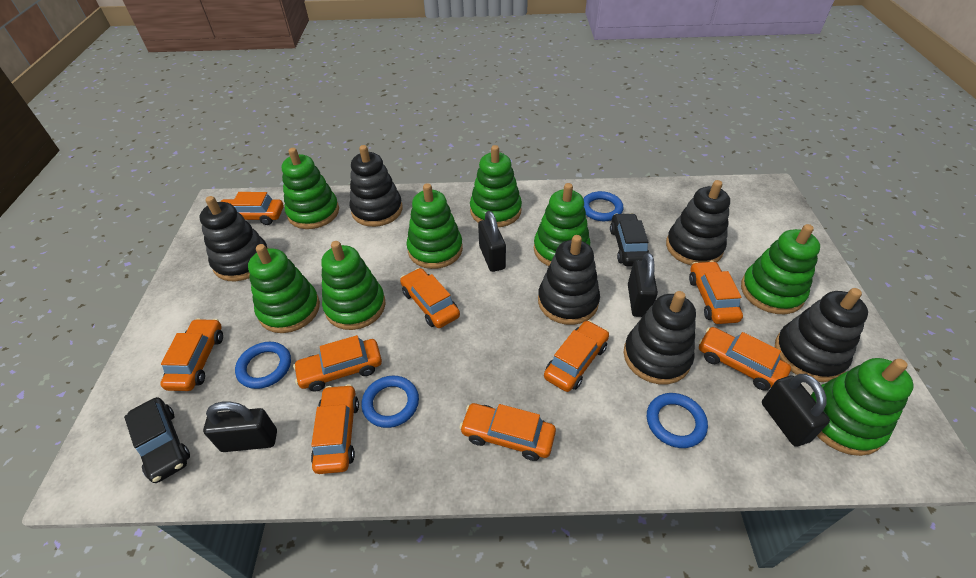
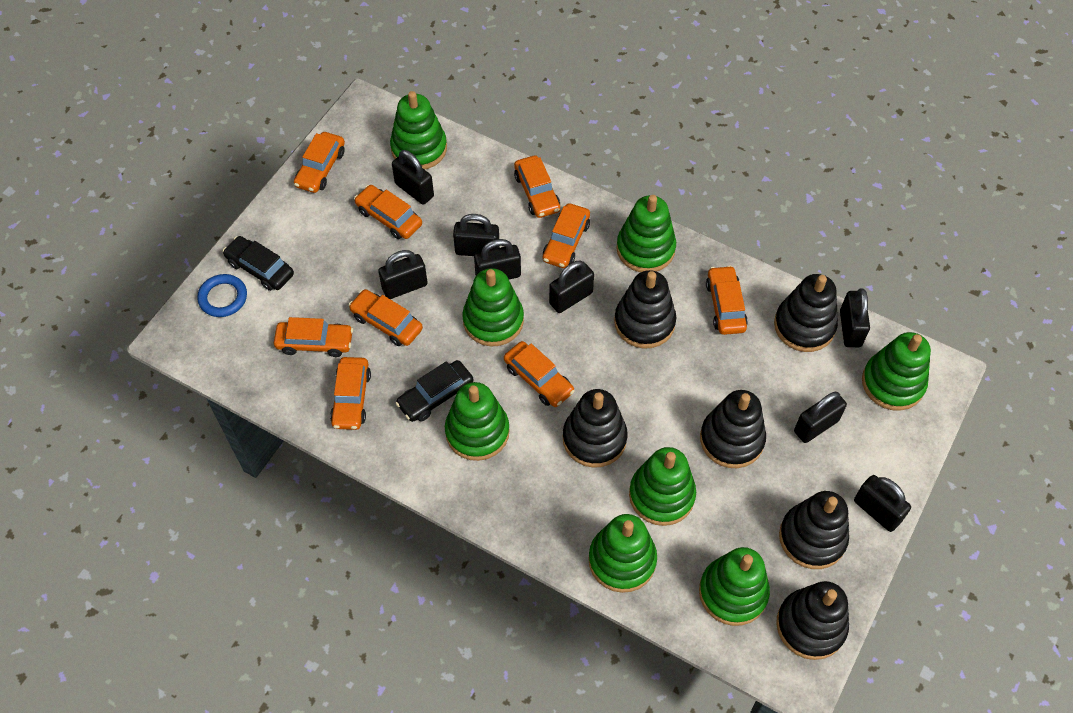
black padlock: 4 -> 8
blue ring: 4 -> 1

